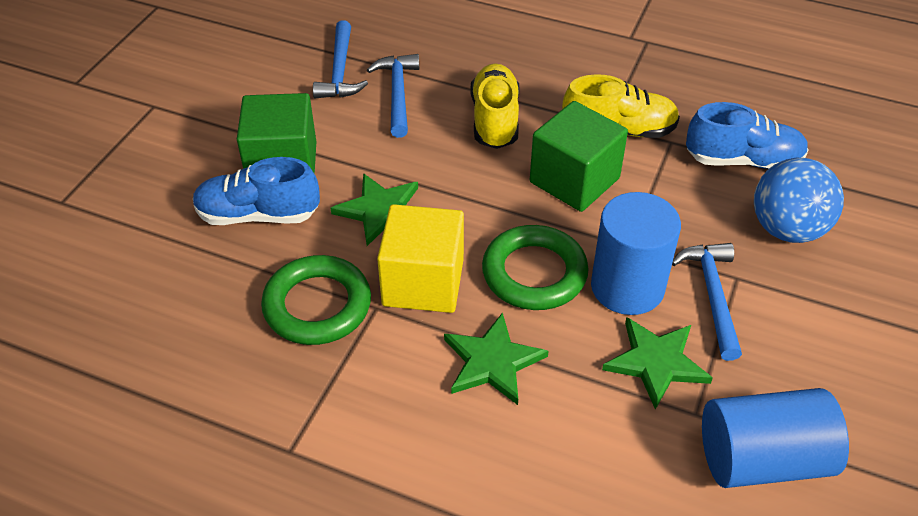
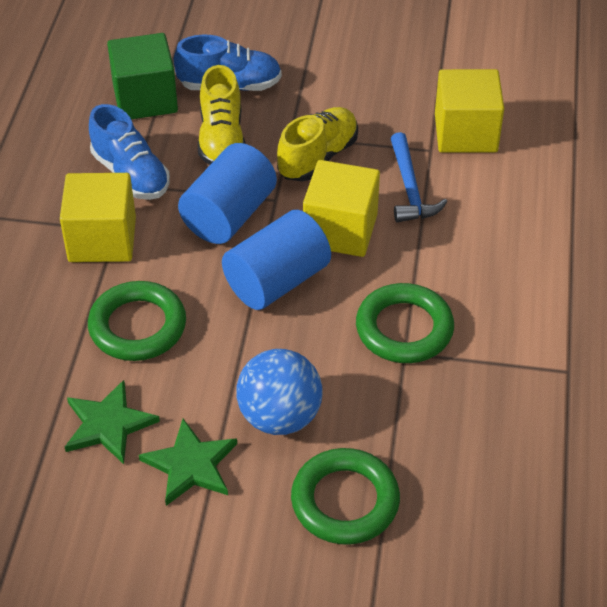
blue hammer: 3 -> 1
green cube: 2 -> 1
green ring: 2 -> 3
green star: 3 -> 2
yellow cube: 1 -> 3

